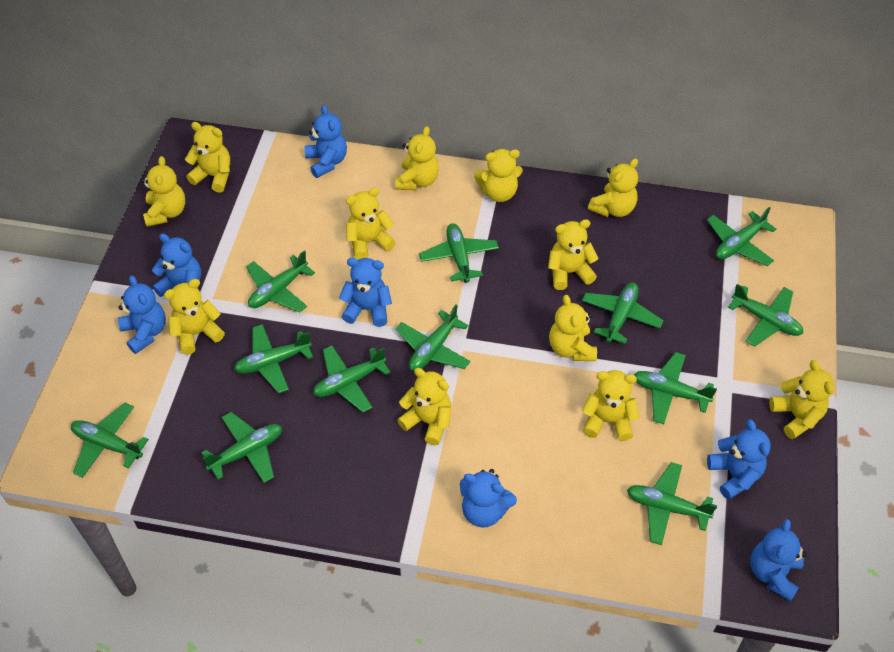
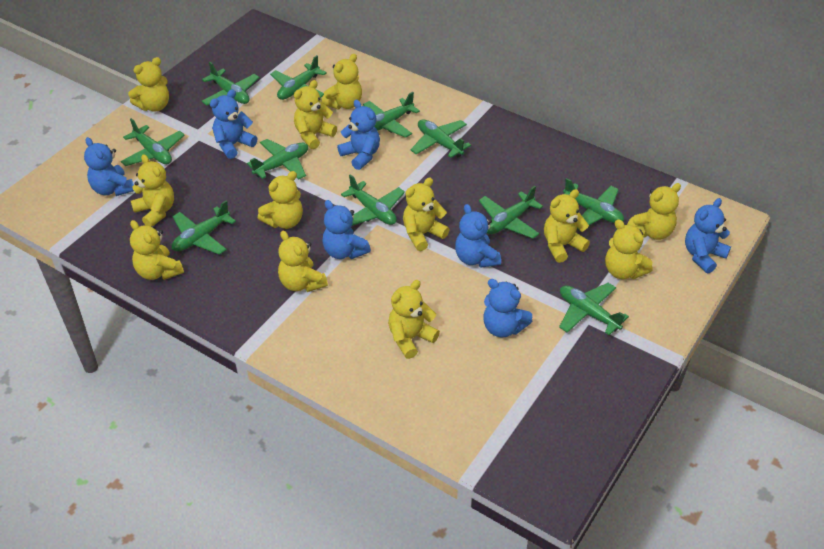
green plane: 12 -> 11

